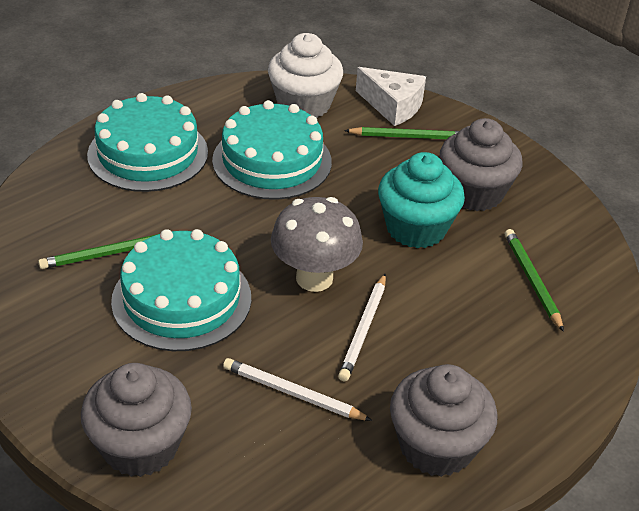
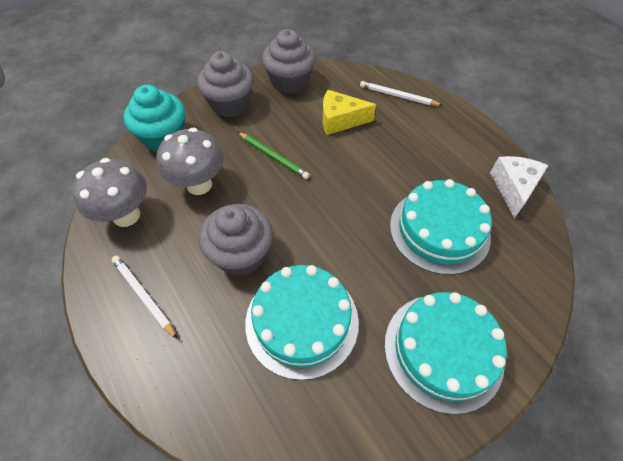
green pencil: 3 -> 1
grey mushroom: 1 -> 2
white cupcake: 1 -> 0
yellow cheese: 0 -> 1

